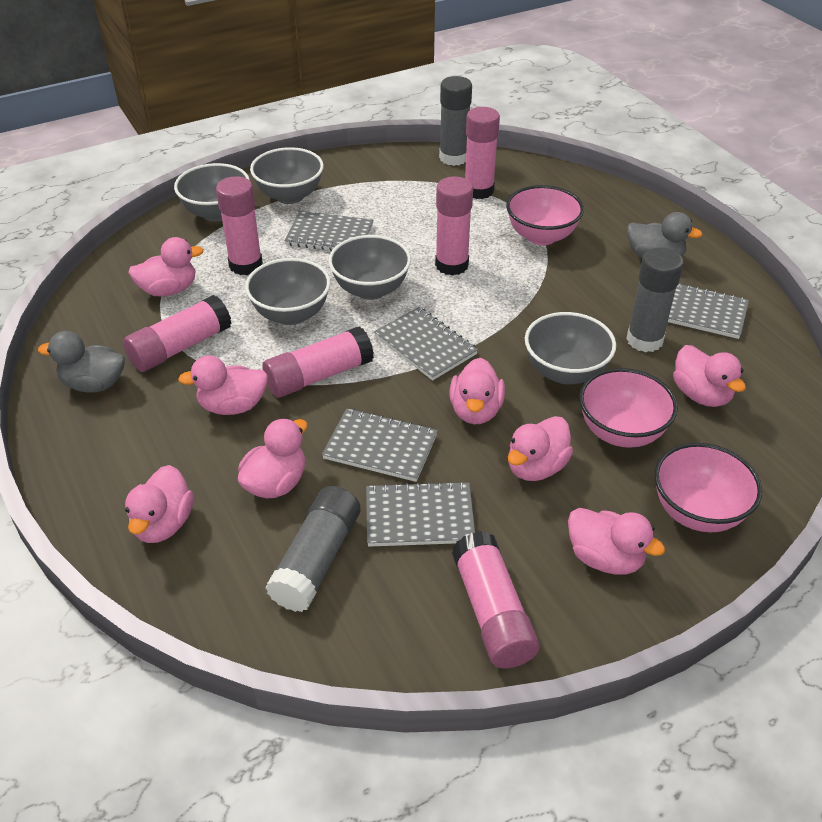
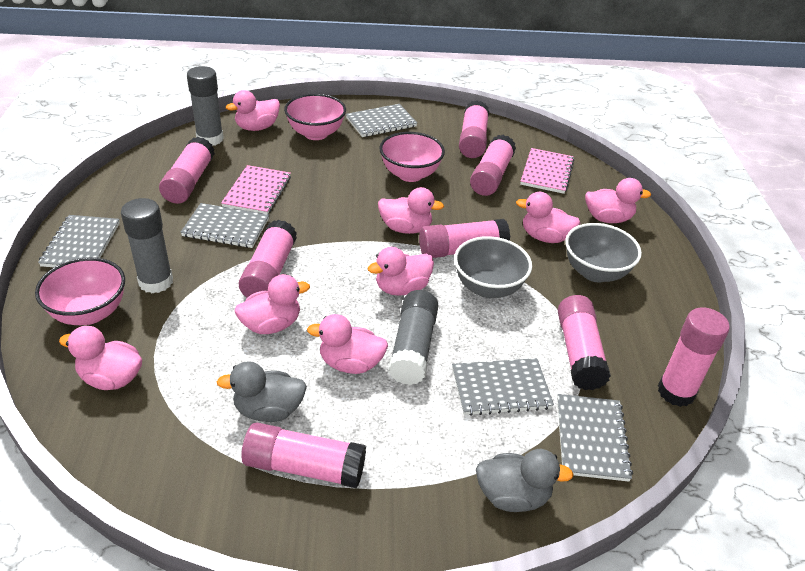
grey bowl: 5 -> 2
pink glue stick: 6 -> 8
pink notebook: 0 -> 2

